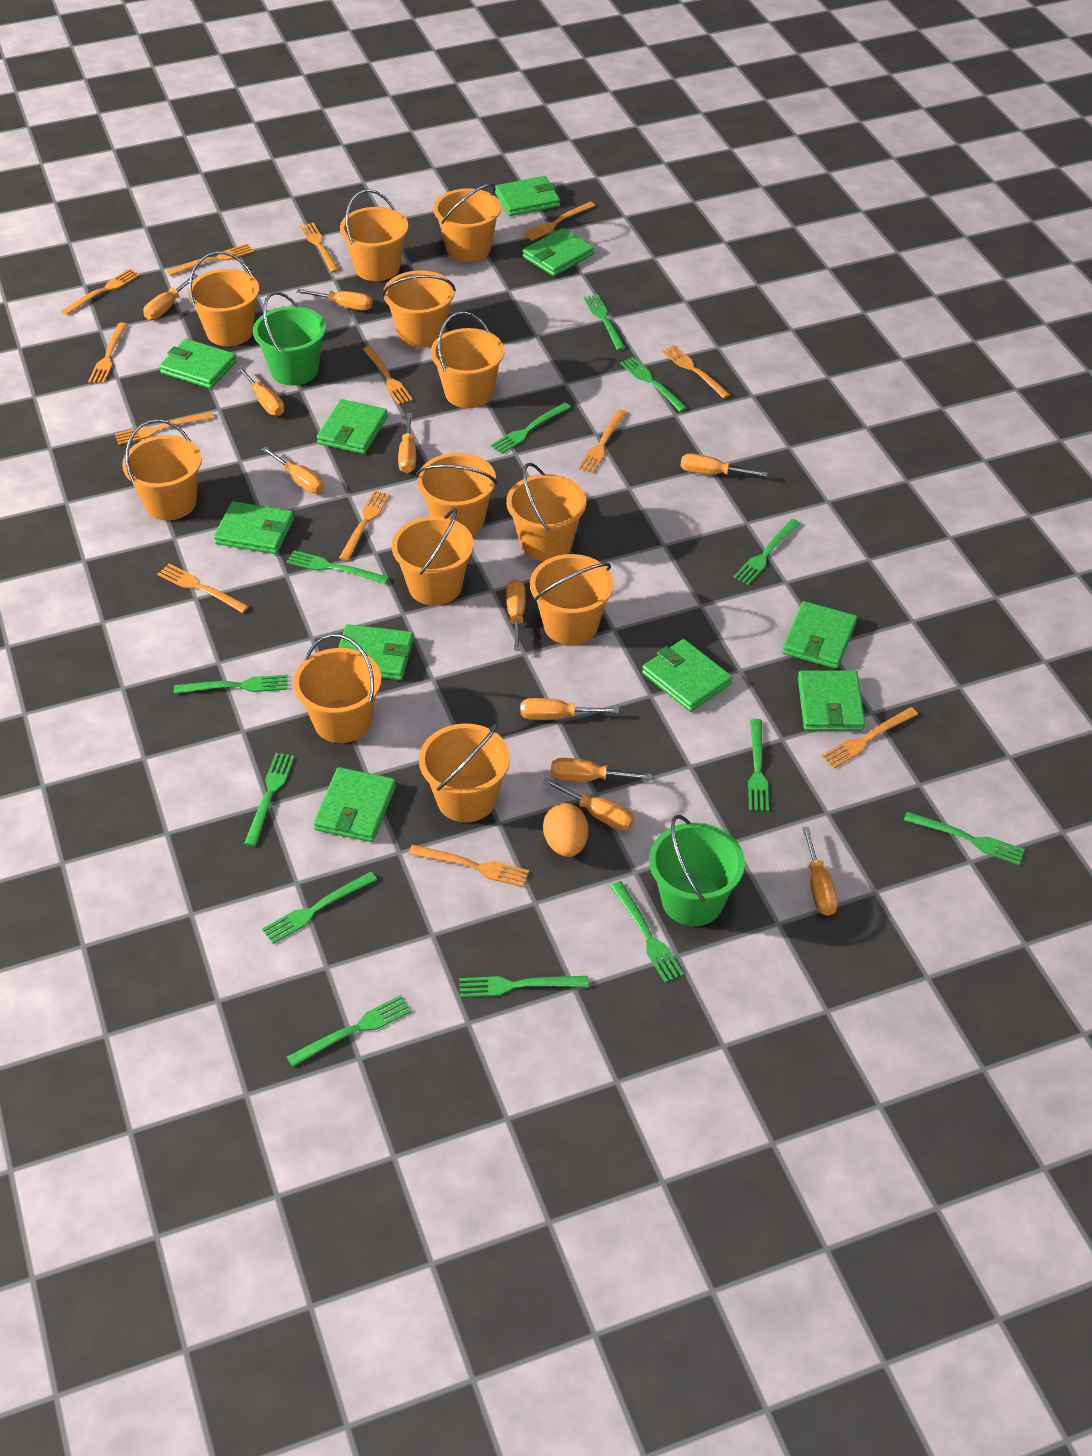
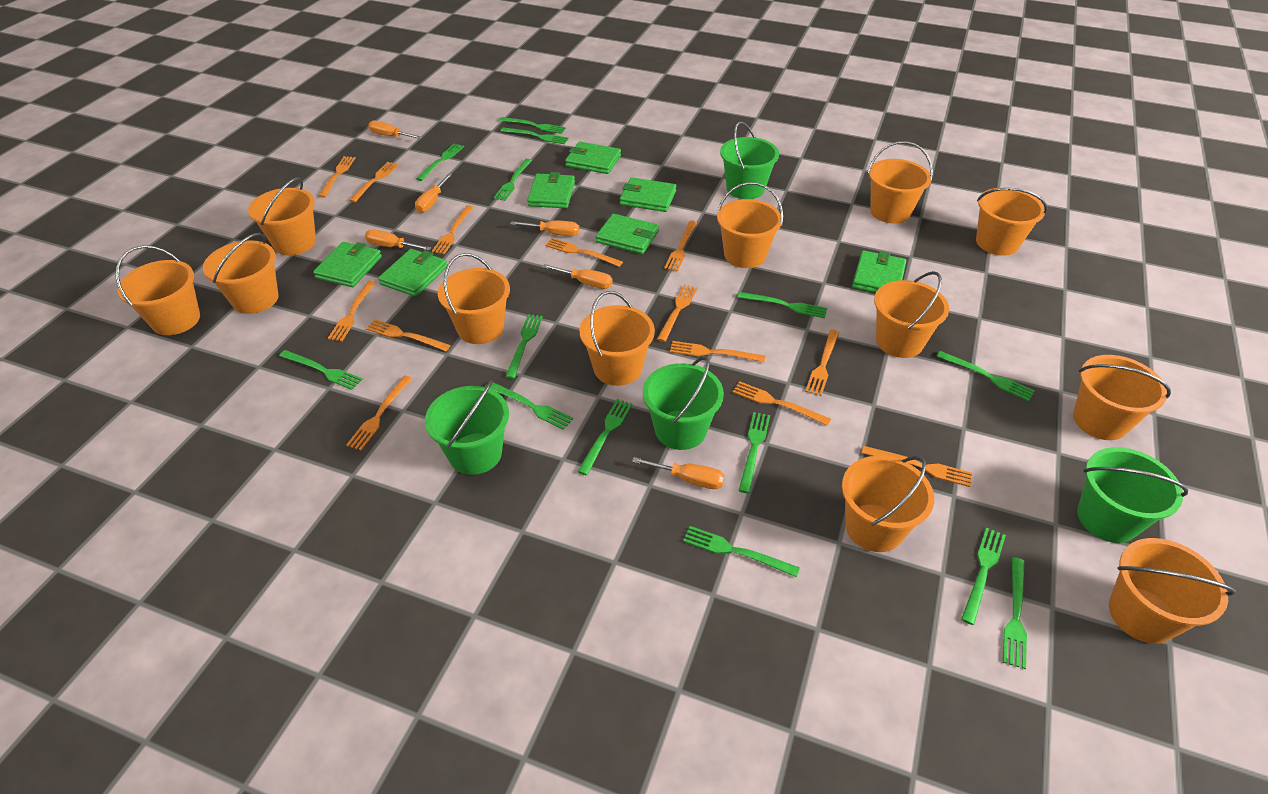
green bucket: 2 -> 4
green fork: 13 -> 14
green wallet: 10 -> 7
orange egg: 1 -> 0
orange screwdriver: 11 -> 6

